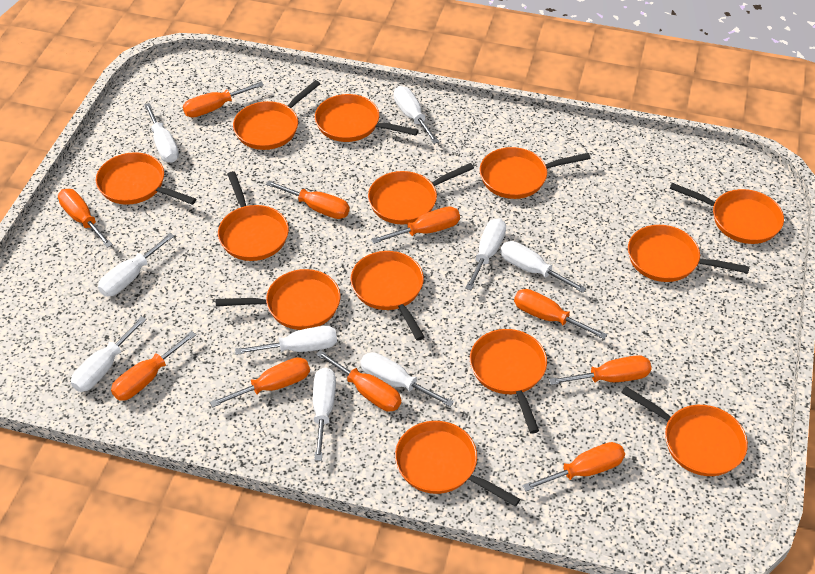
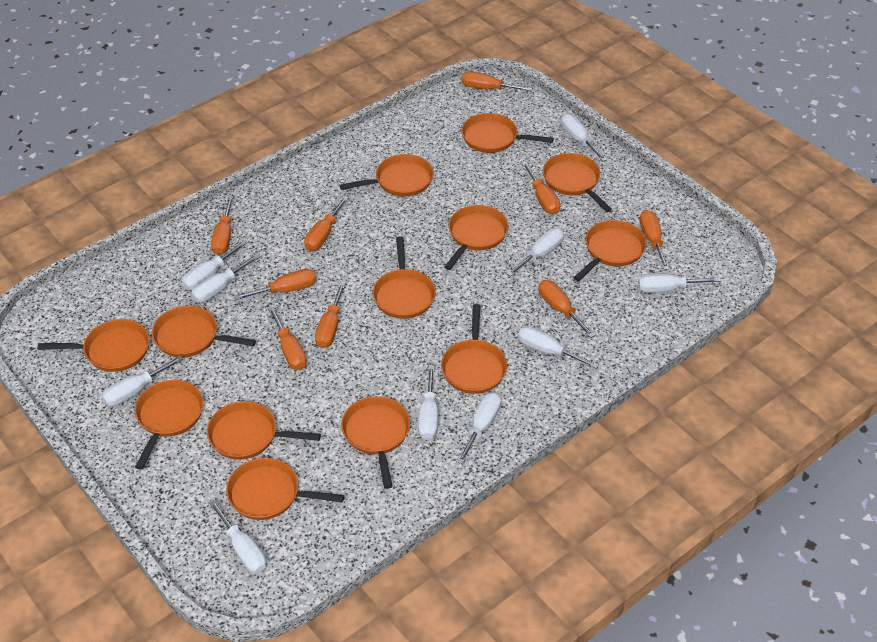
orange screwdriver: 10 -> 9
white screwdriver: 9 -> 10

